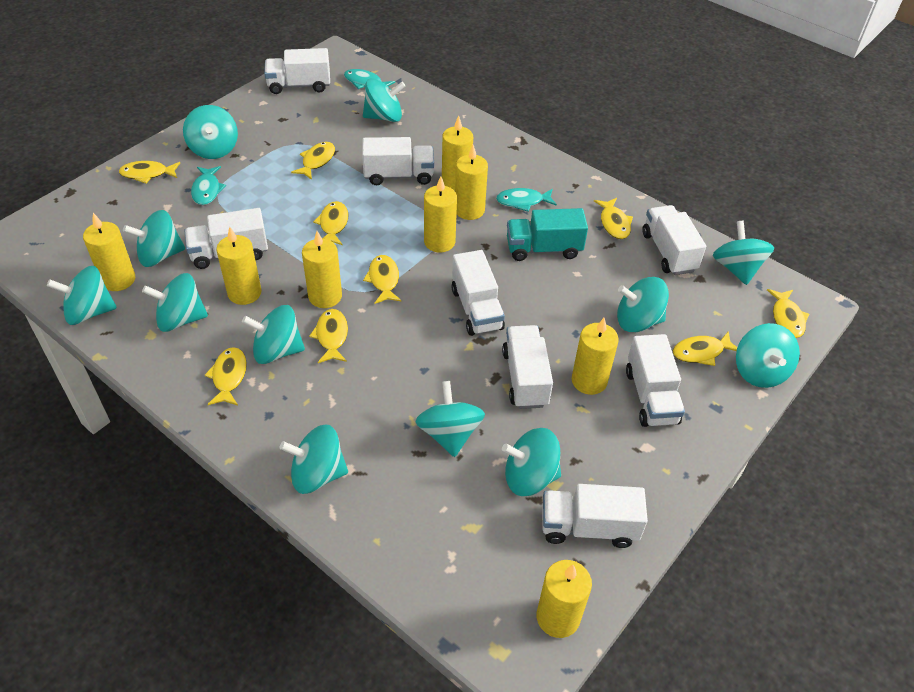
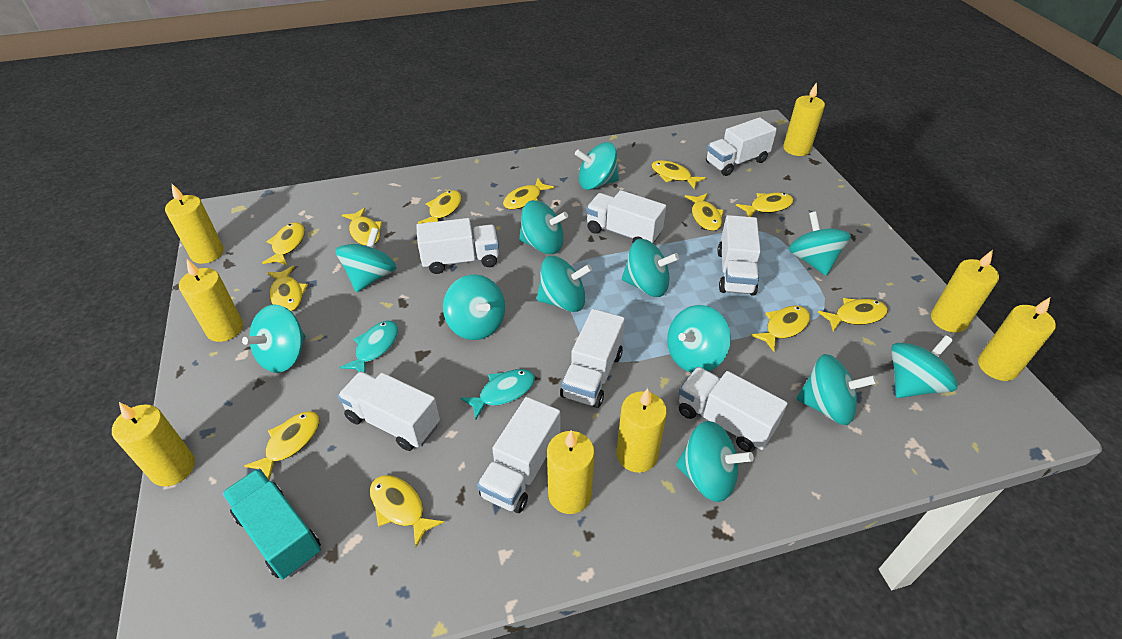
turquoise fish: 3 -> 2
yellow fish: 9 -> 12

